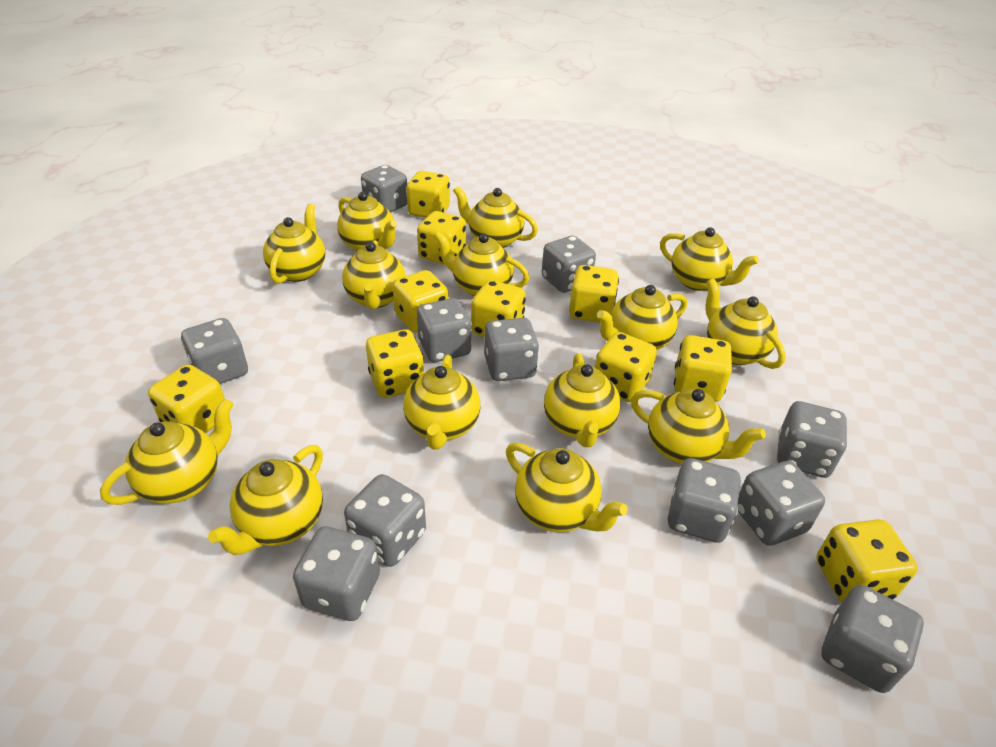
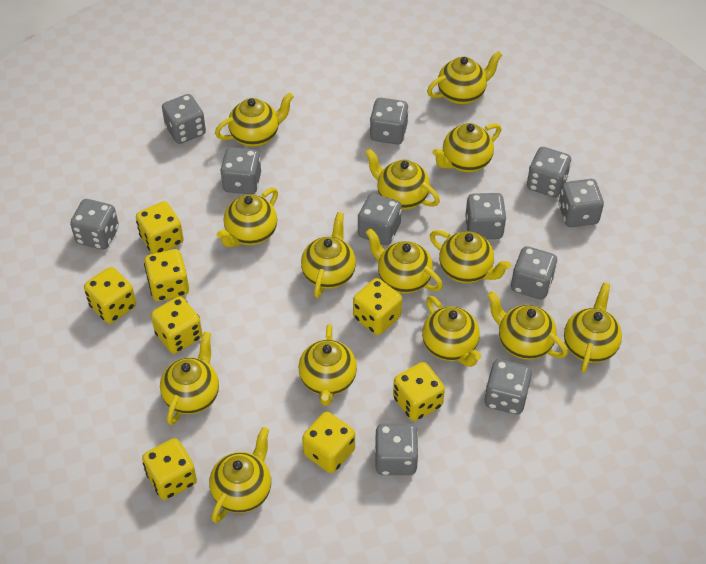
yellow dice: 10 -> 8

